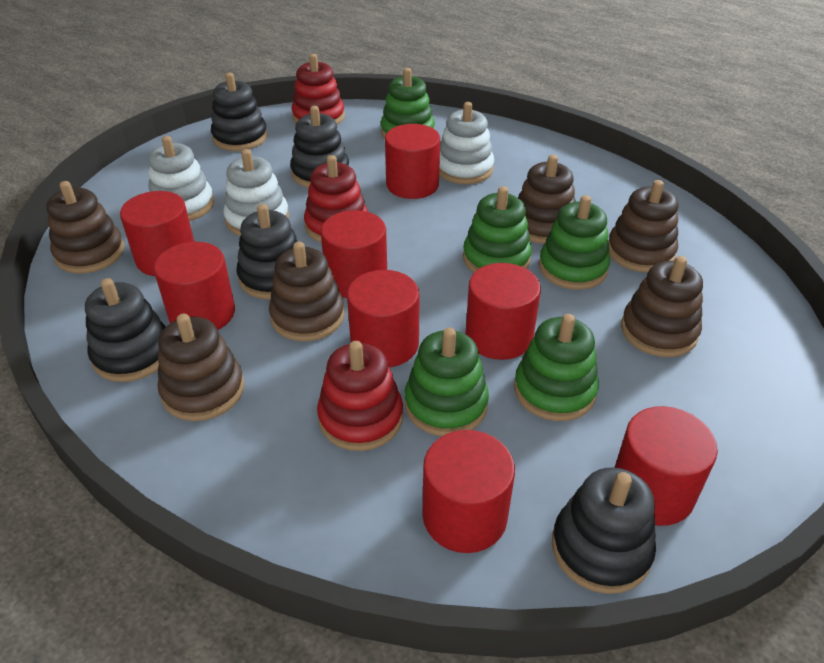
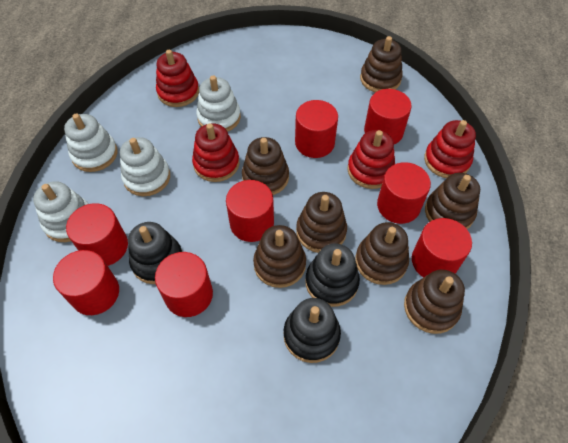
black stacking toy: 5 -> 3
brown stacking toy: 6 -> 7
green stacking toy: 5 -> 0
red stacking toy: 3 -> 4
white stacking toy: 3 -> 4

